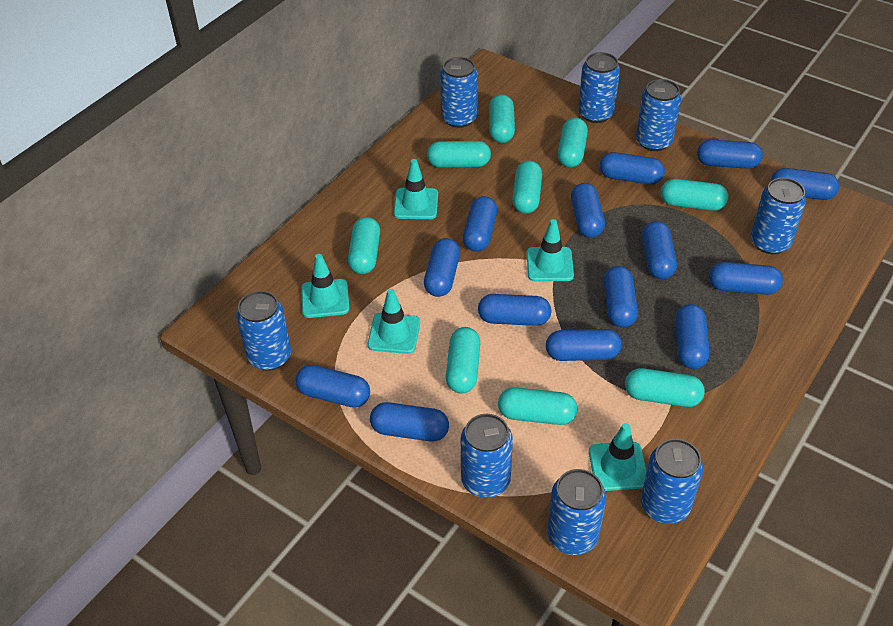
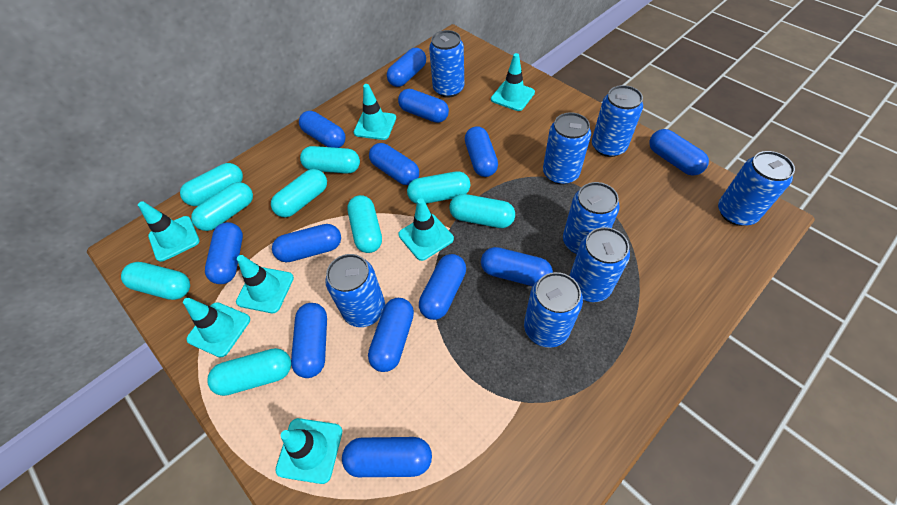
blue capsule: 14 -> 13
turquoise traffic cone: 5 -> 7

